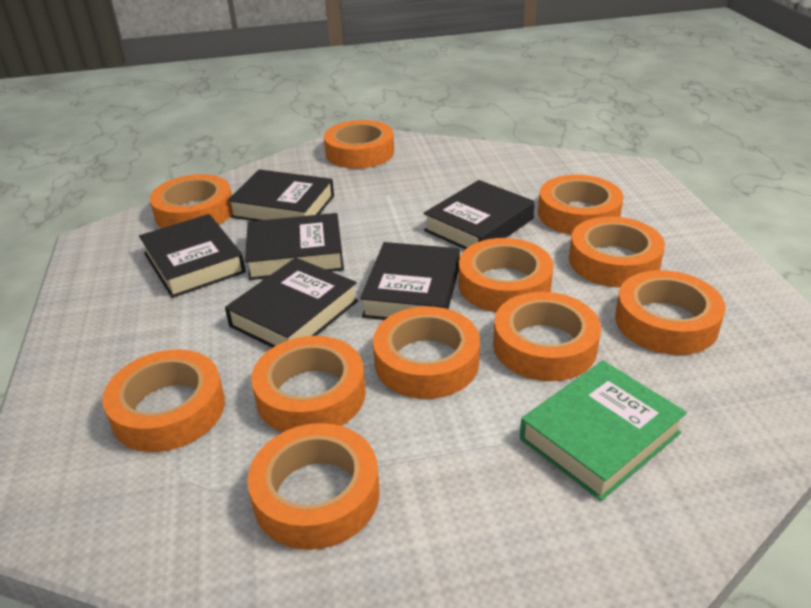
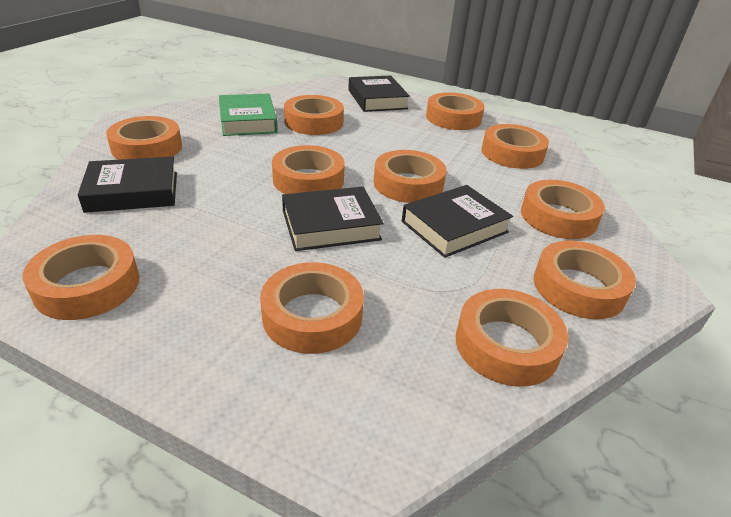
black book: 6 -> 4

